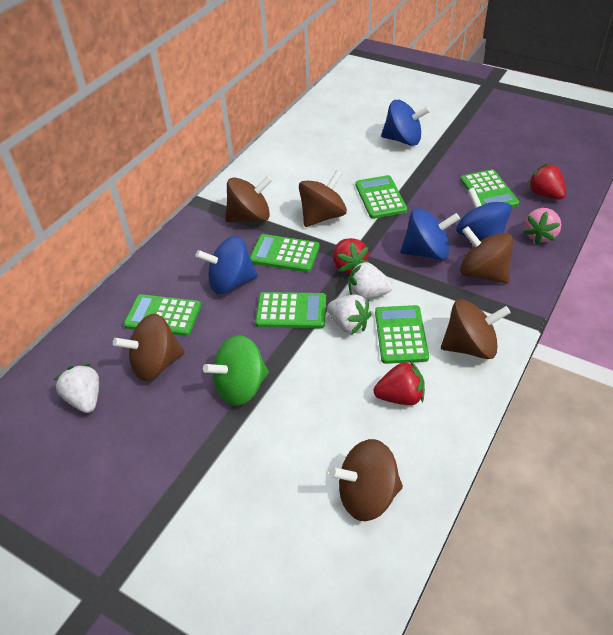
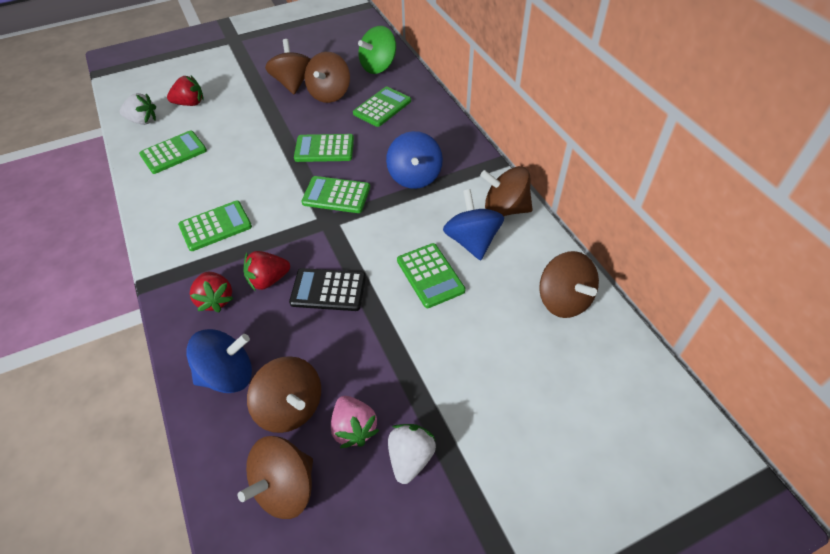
black calculator: 0 -> 1
blue spinning top: 4 -> 3
white strawberry: 3 -> 2

